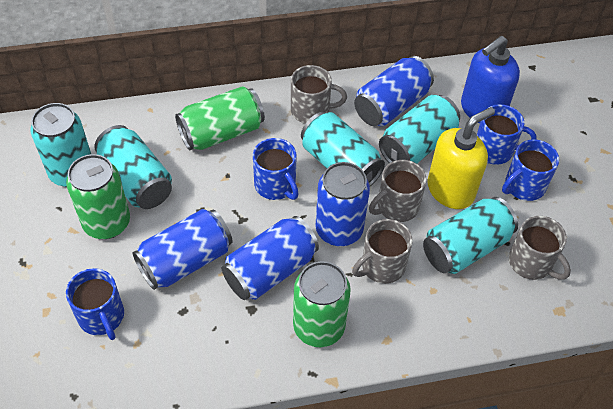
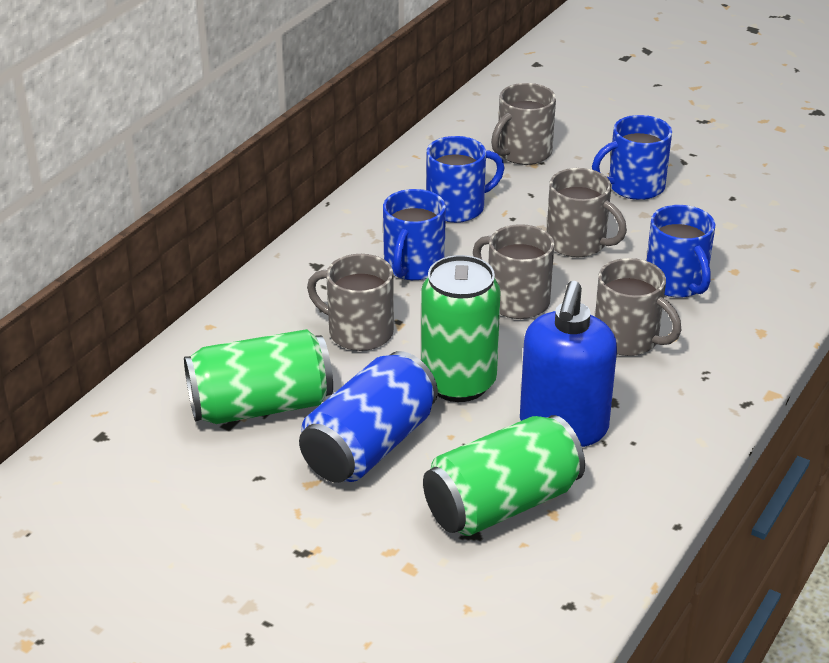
blue can: 4 -> 1
grey mug: 4 -> 5
turquoise can: 5 -> 0
yellow soap dispenser: 1 -> 0

